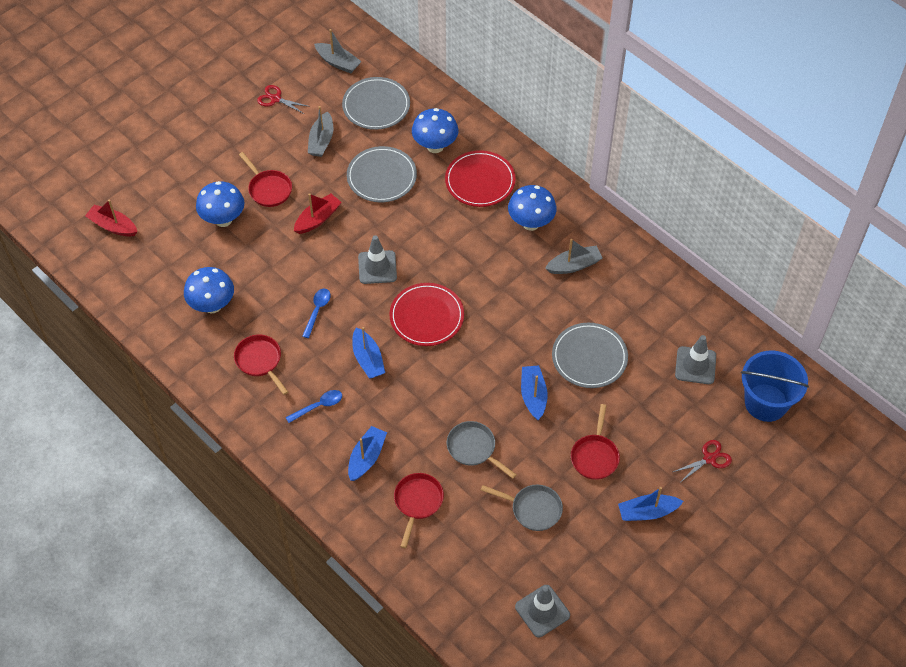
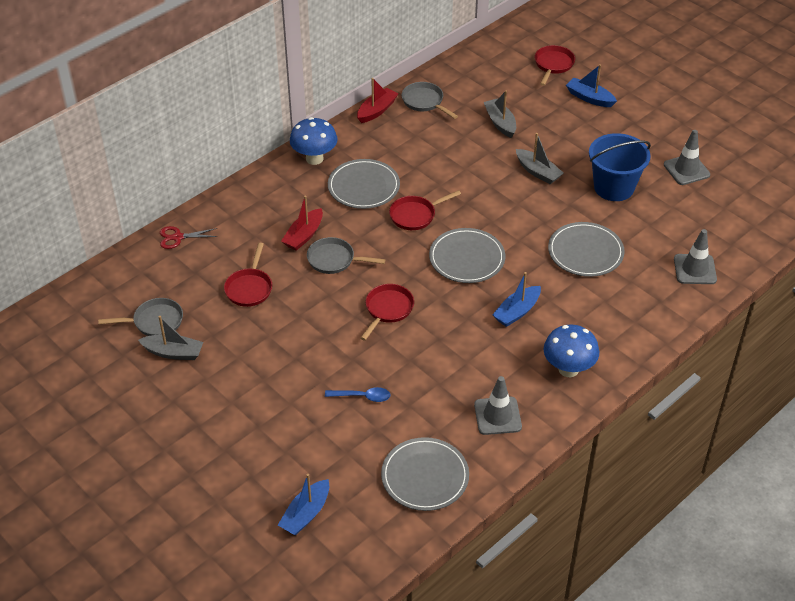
blue boat: 4 -> 3
blue mushroom: 4 -> 2
blue spoon: 2 -> 1
grey pan: 2 -> 3
grey plate: 3 -> 4
red plate: 2 -> 0
red scissors: 2 -> 1

